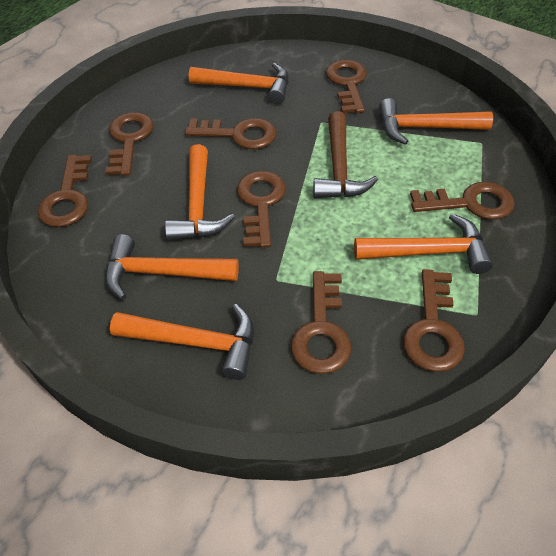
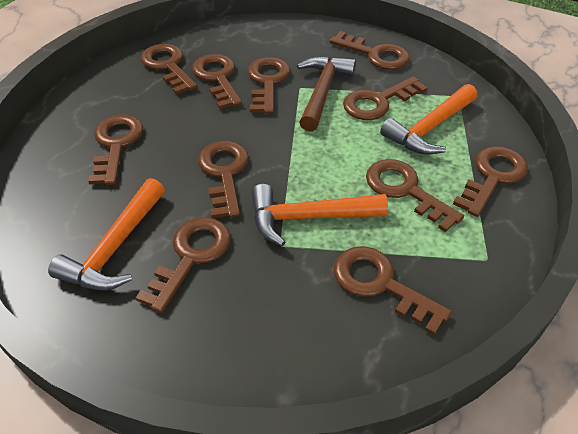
brown key: 8 -> 11
orange hammer: 6 -> 3

